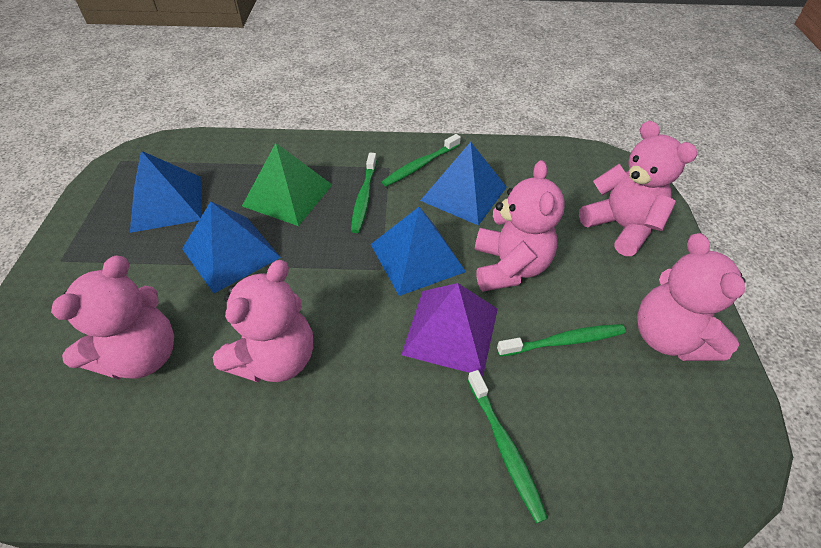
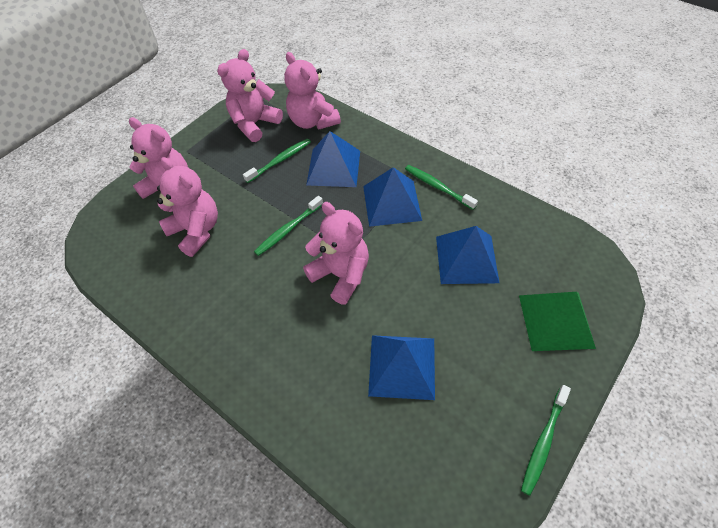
purple pyramid: 1 -> 0

